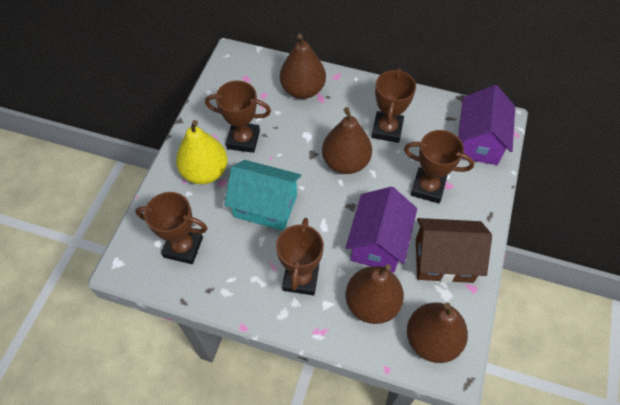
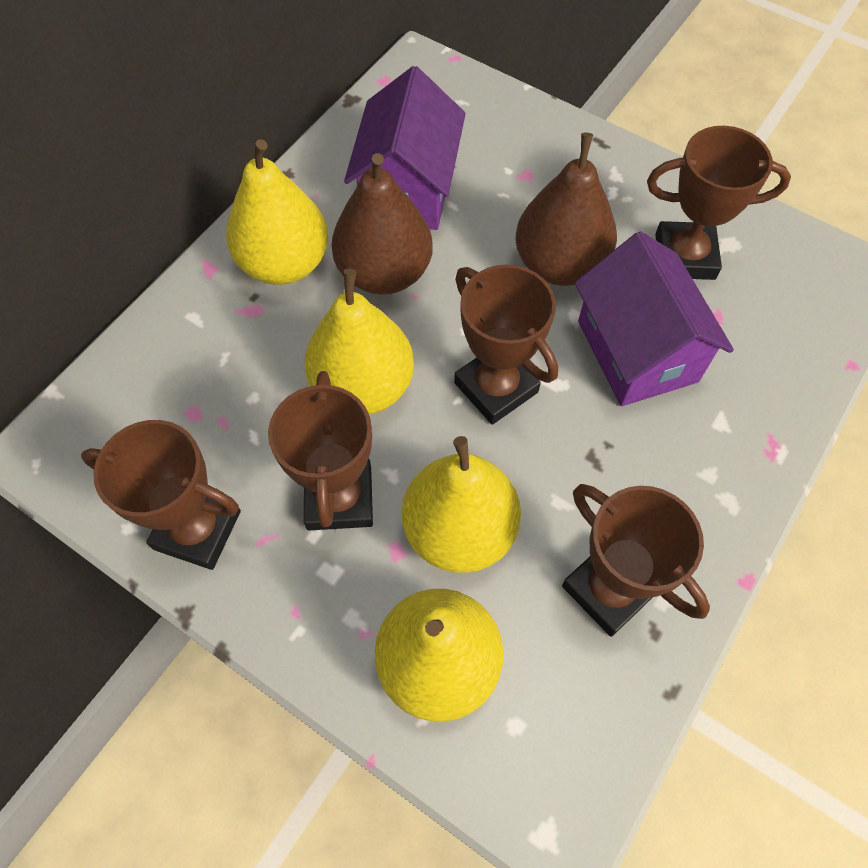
brown house: 1 -> 0
brown pear: 4 -> 2
turquoise house: 1 -> 0
yellow pear: 1 -> 4

